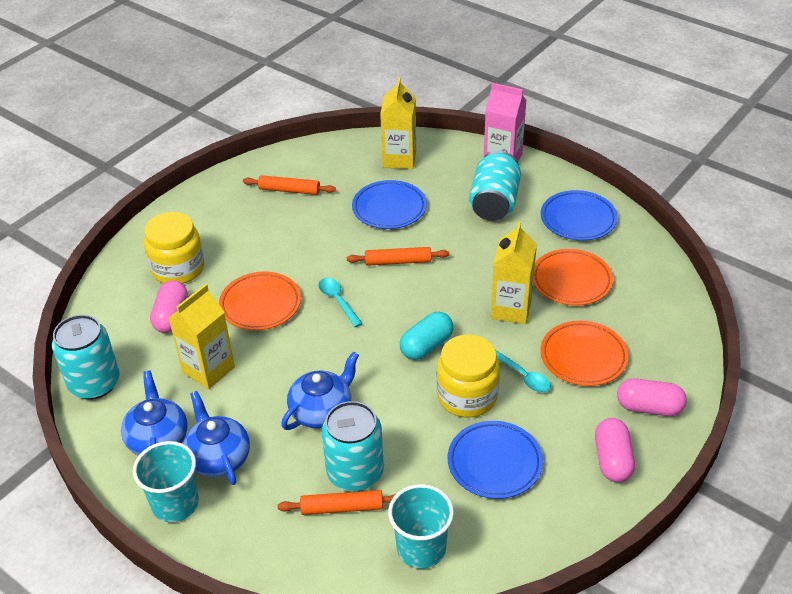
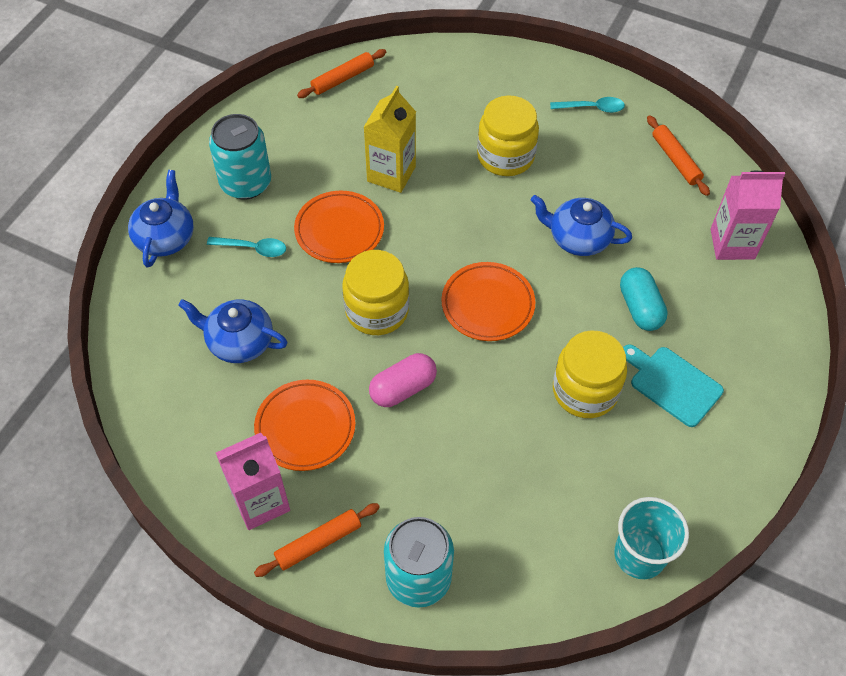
blue plate: 3 -> 0
pink capsule: 3 -> 1
pink carton: 1 -> 2
turquoise can: 3 -> 2
turquoise cup: 2 -> 1
turquoise cutting board: 0 -> 1
yellow carton: 3 -> 1
yellow jar: 2 -> 3

